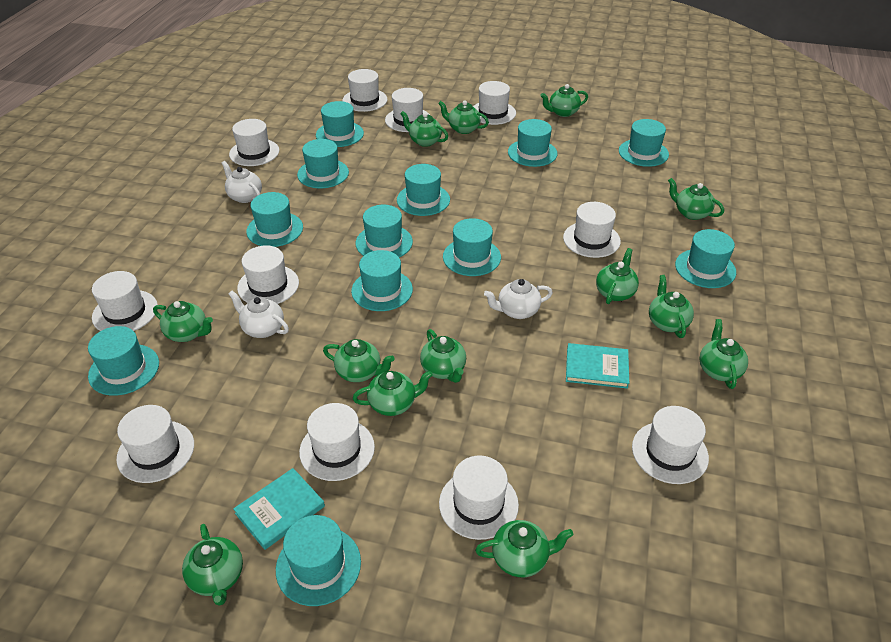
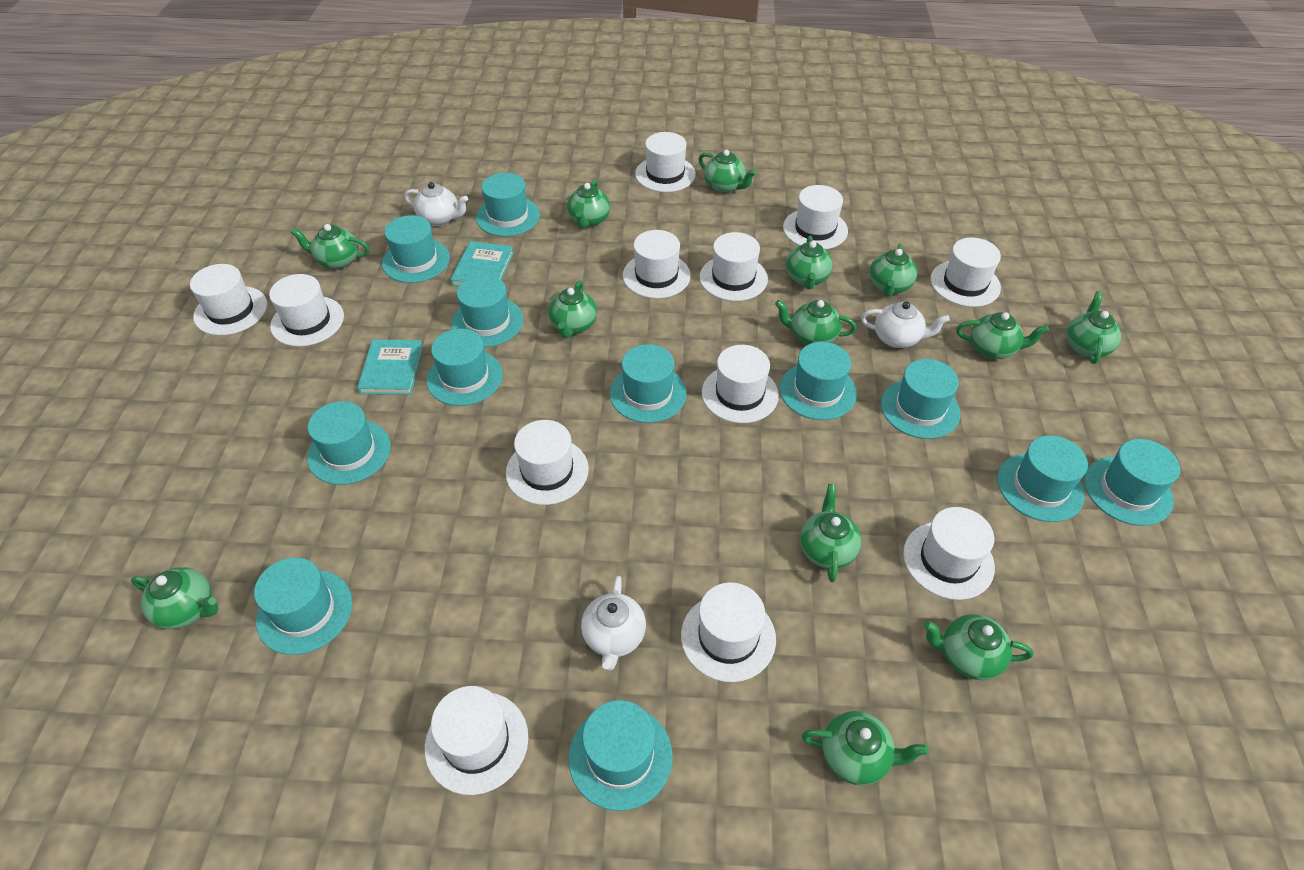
white hat: 11 -> 12

